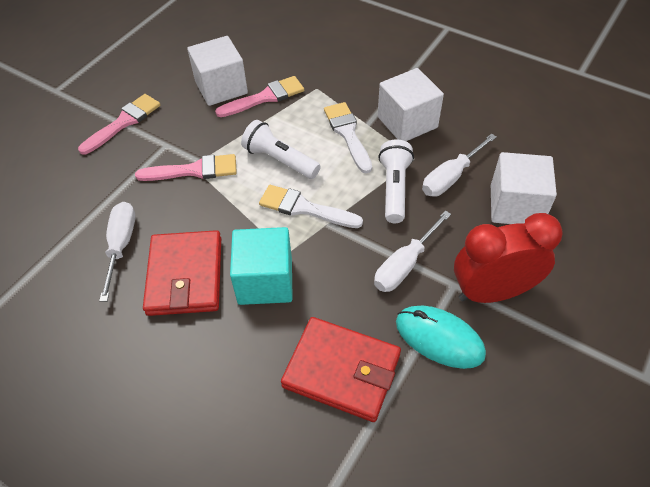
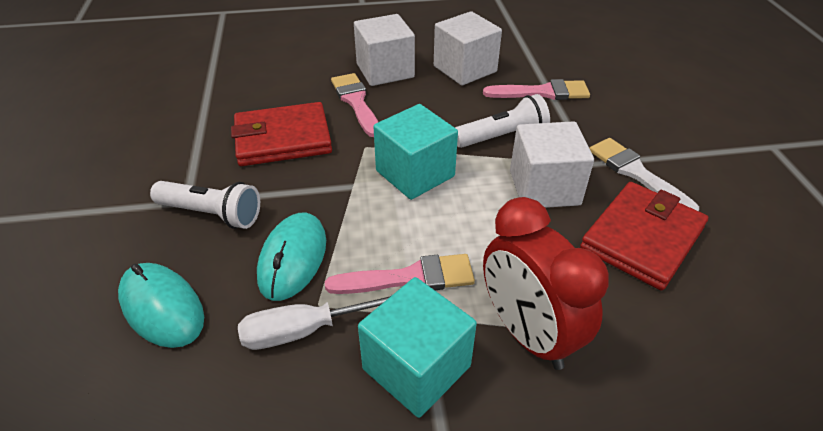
turquoise cube: 1 -> 2
turquoise mouse: 1 -> 2
white brush: 2 -> 1
white screwdriver: 3 -> 1

